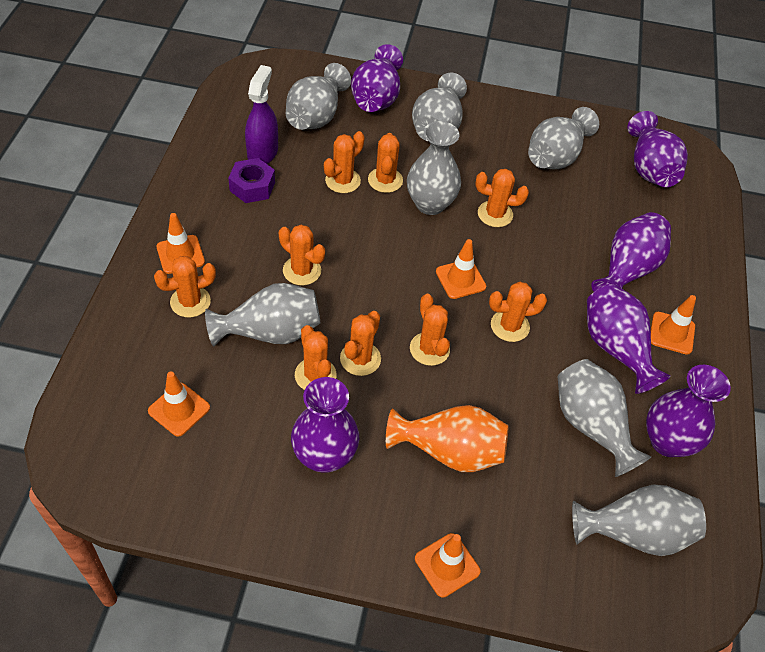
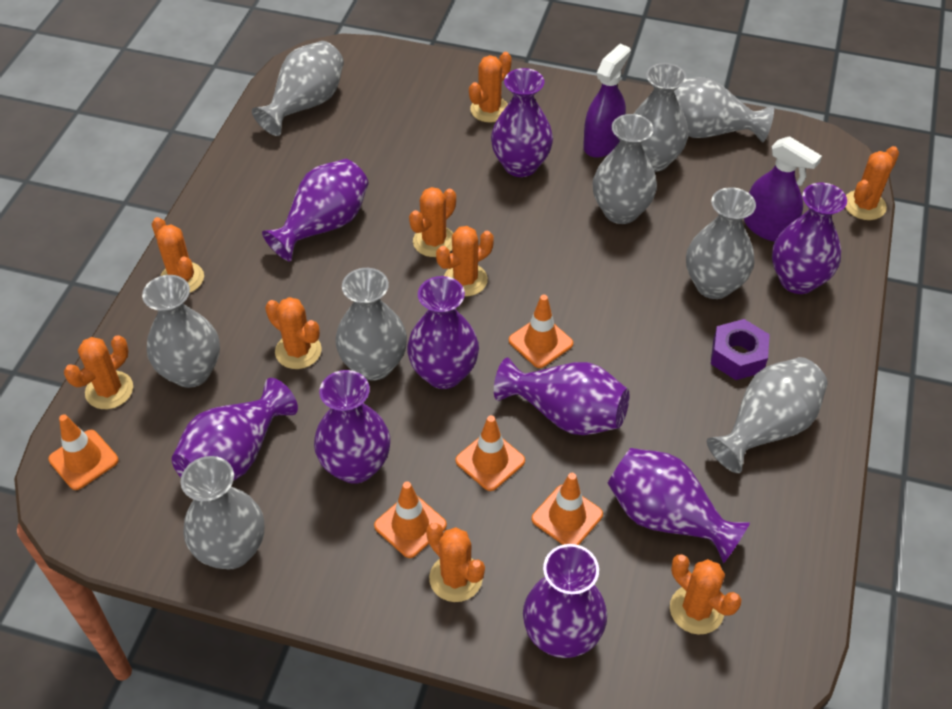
grey vase: 7 -> 9
orange vase: 1 -> 0
purple spray bottle: 1 -> 2
purple vase: 6 -> 9

